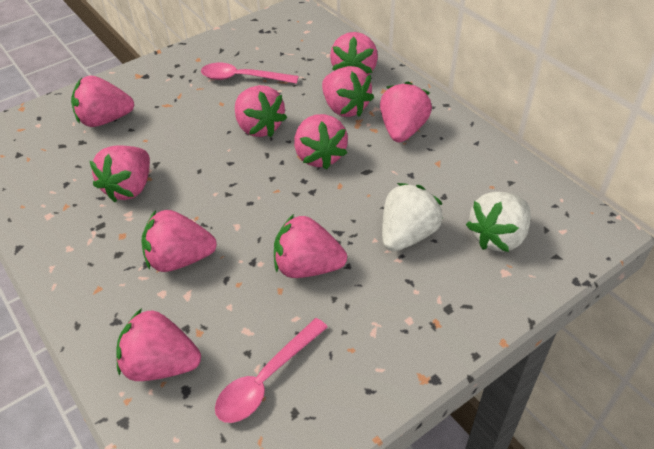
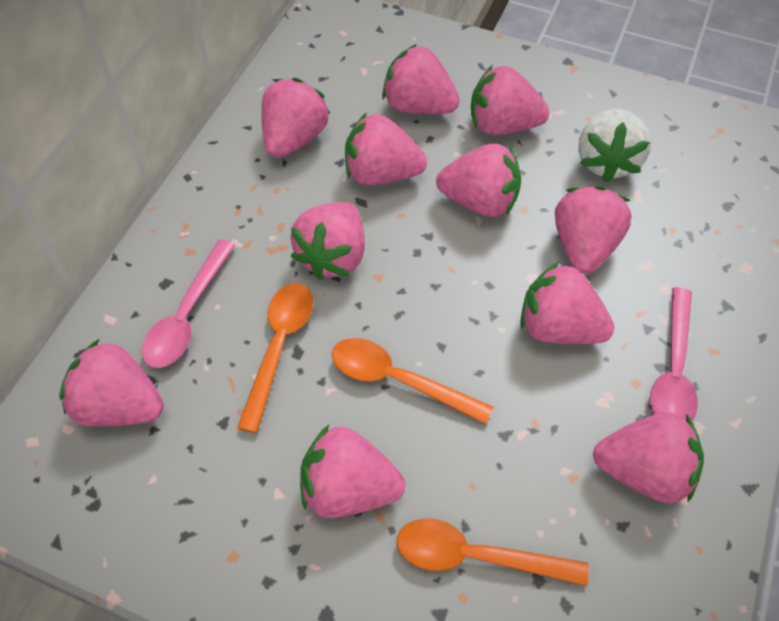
orange spoon: 0 -> 3
pink strawberry: 10 -> 11
white strawberry: 2 -> 1

